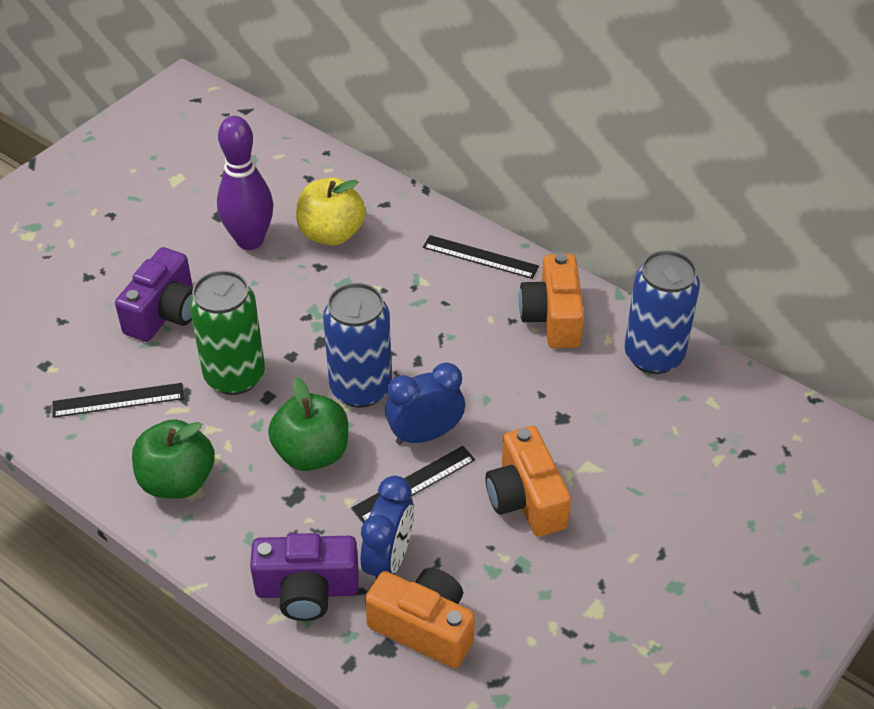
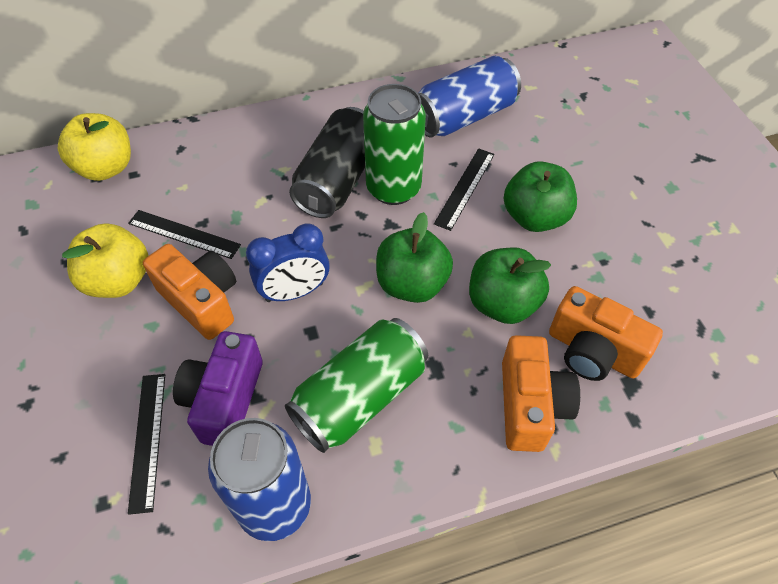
black can: 0 -> 1
blue clock: 2 -> 1
green apple: 2 -> 3
green can: 1 -> 2
purple bowling pin: 1 -> 0
purple camera: 2 -> 1
yellow apple: 1 -> 2

